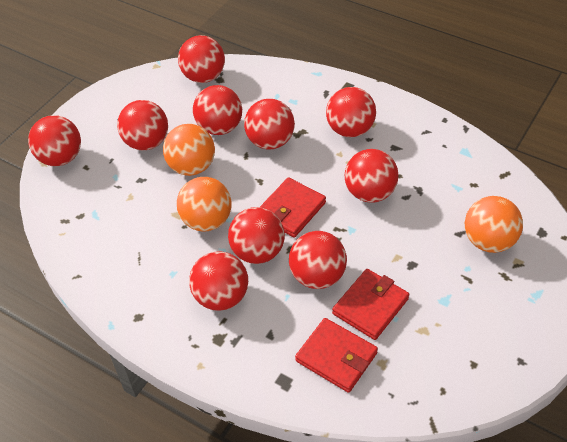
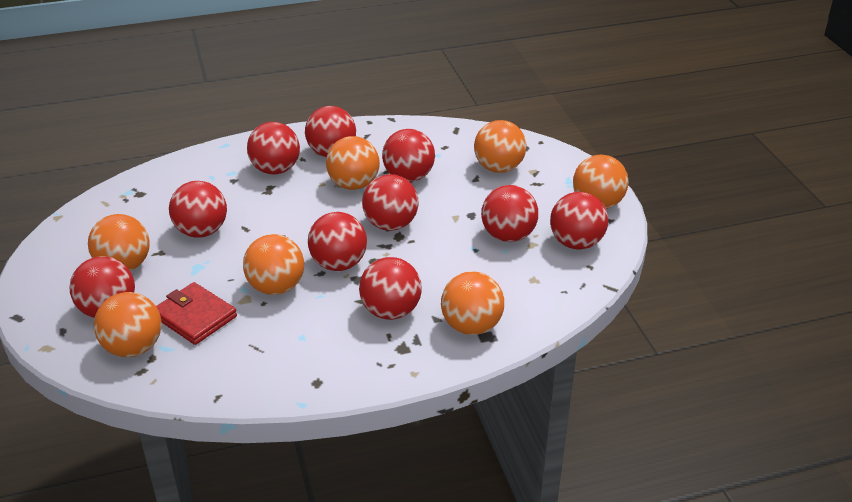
orange ball: 3 -> 7
red wallet: 3 -> 1

